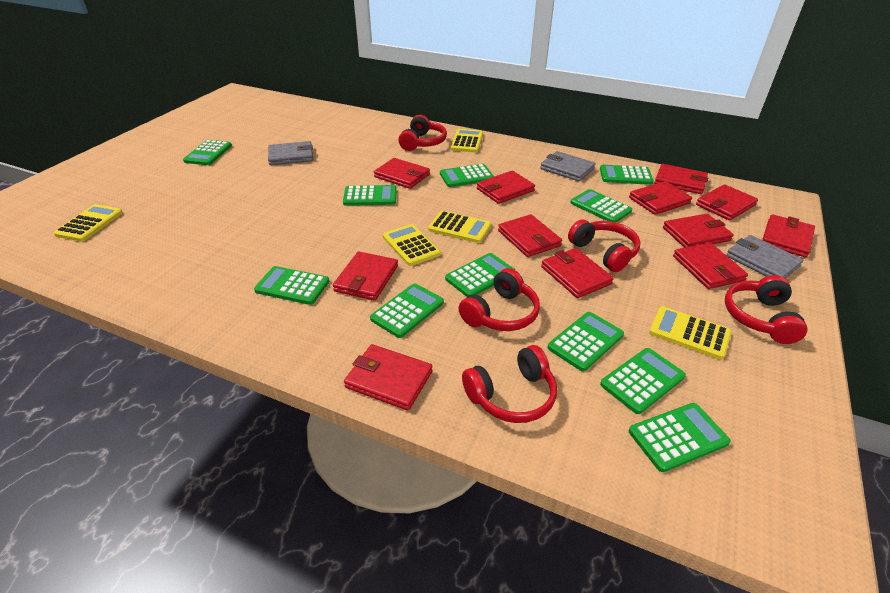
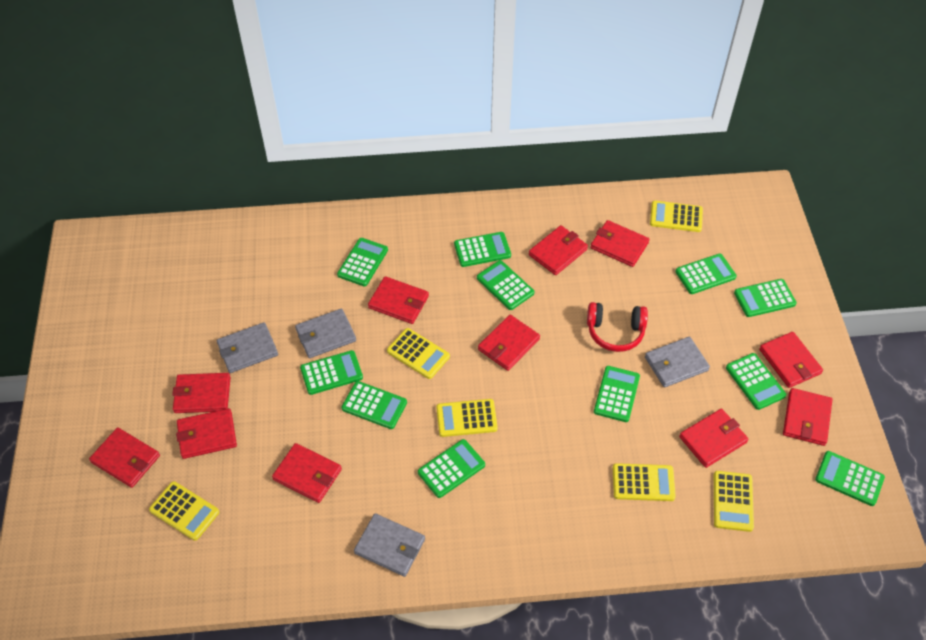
grey wallet: 3 -> 4
red headphones: 5 -> 1
red wallet: 12 -> 11
yellow calculator: 5 -> 6

